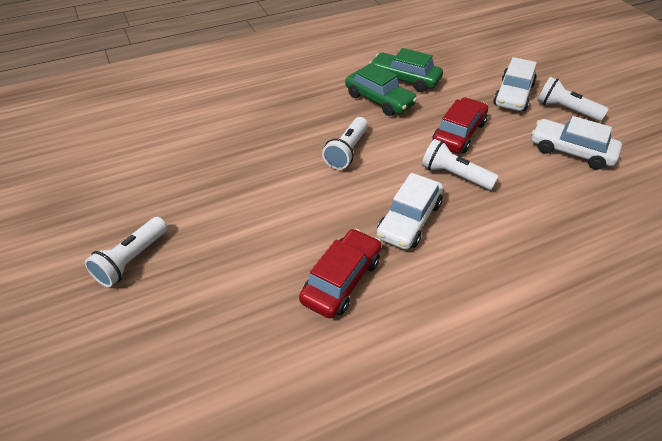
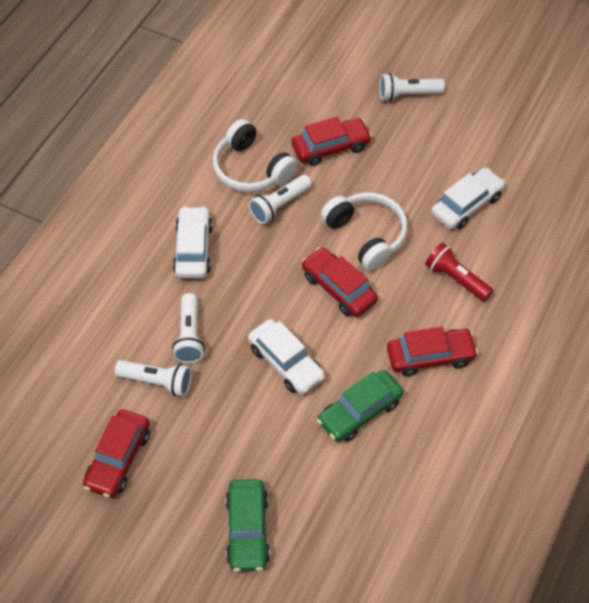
red car: 2 -> 4
red flashlight: 0 -> 1
white headphones: 0 -> 2

